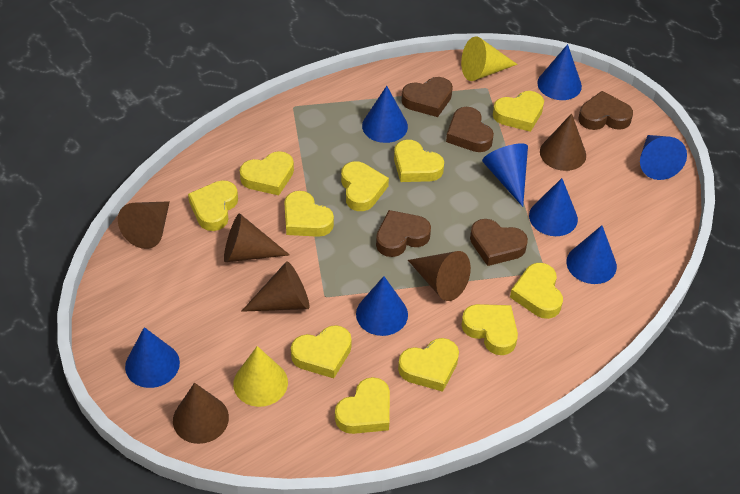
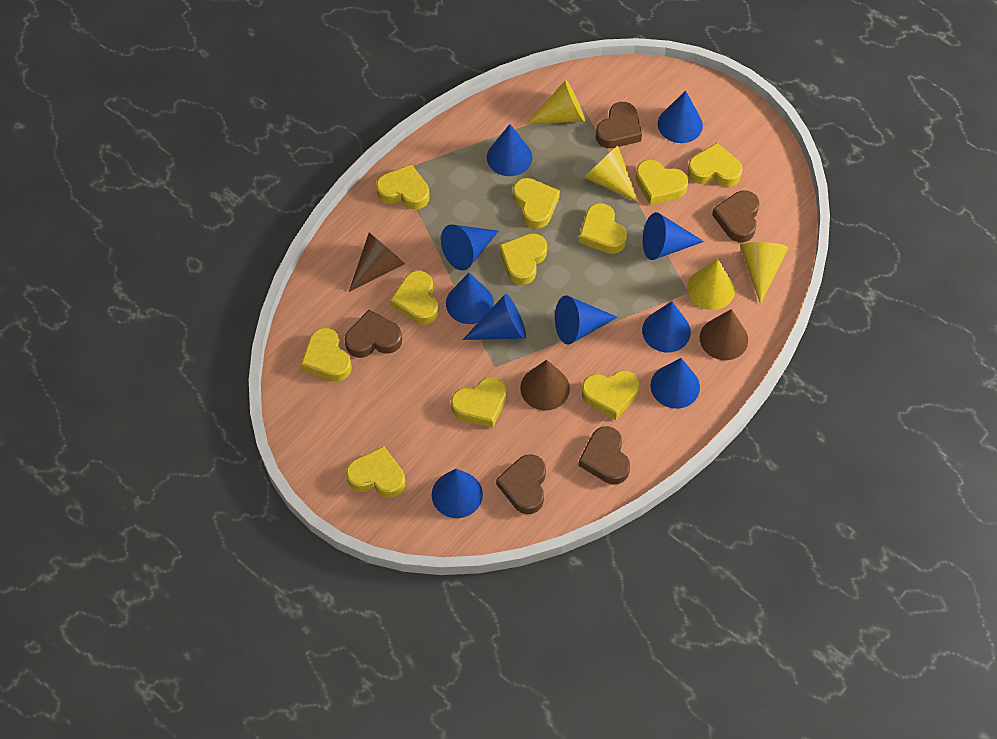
blue cone: 8 -> 10
brown cone: 6 -> 3
yellow cone: 2 -> 4

